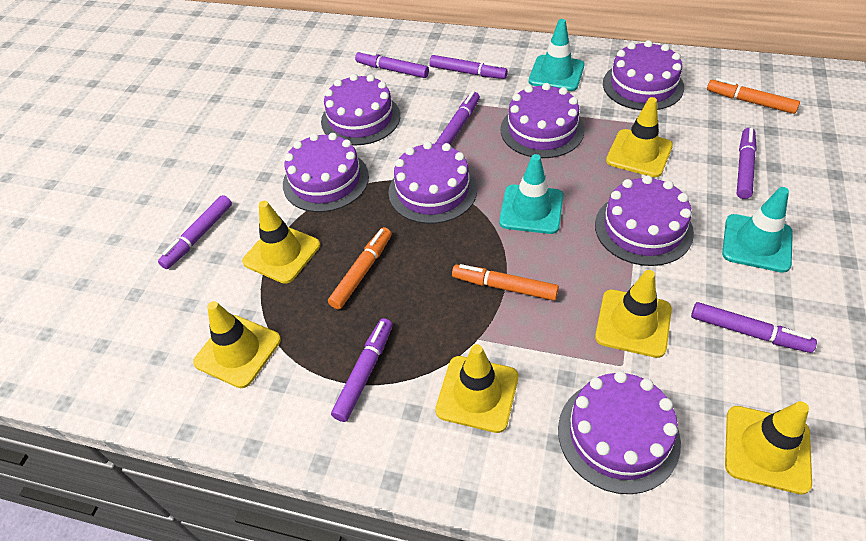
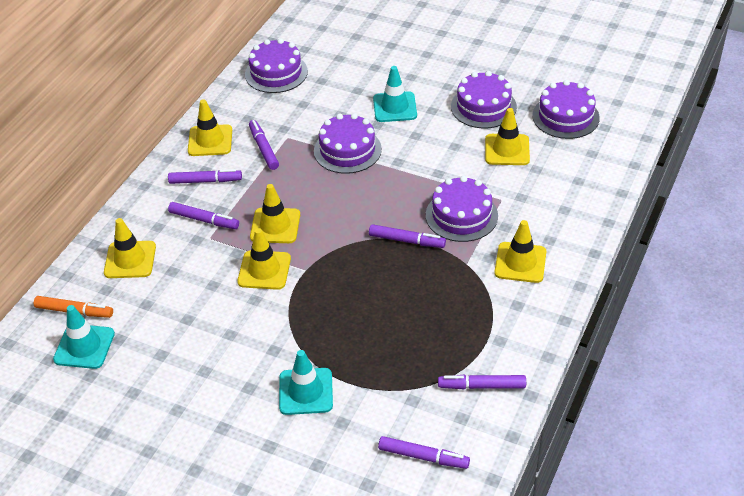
orange marker: 3 -> 1
purple cake: 7 -> 5
purple marker: 7 -> 6

